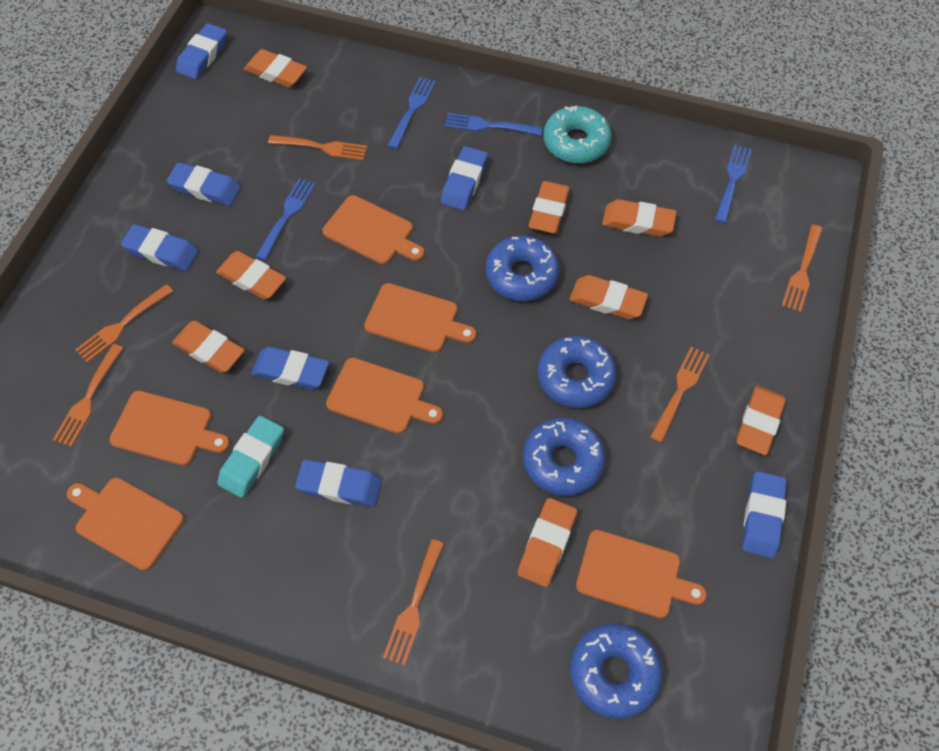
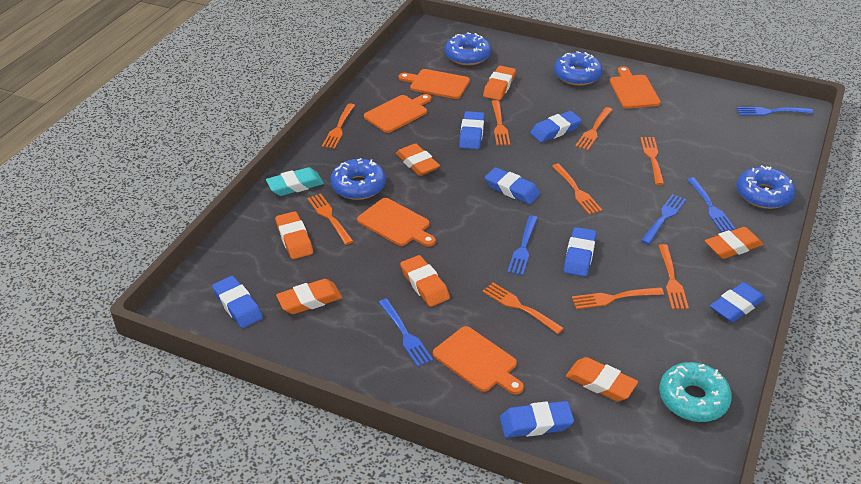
blue fork: 4 -> 5
orange cutting board: 6 -> 5
orange eraser: 8 -> 7
orange fork: 6 -> 9

